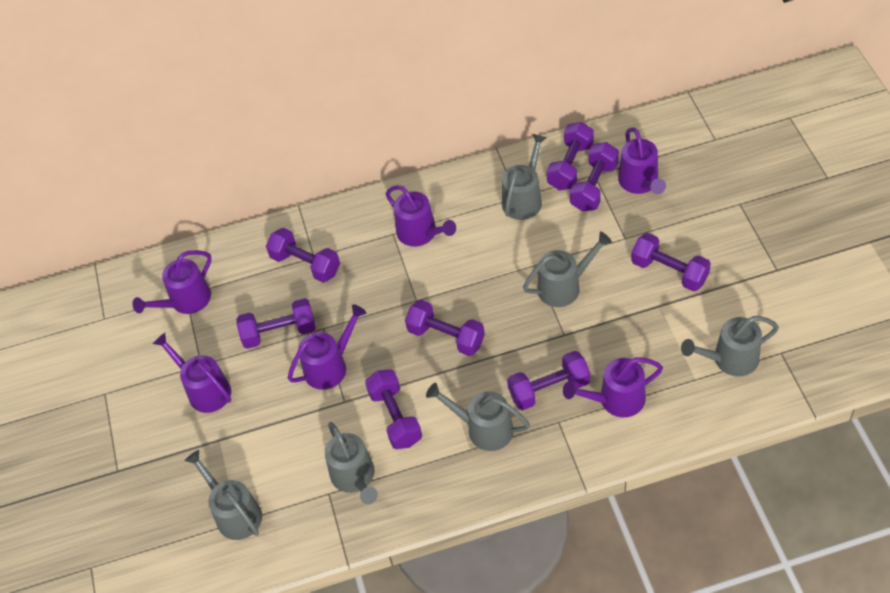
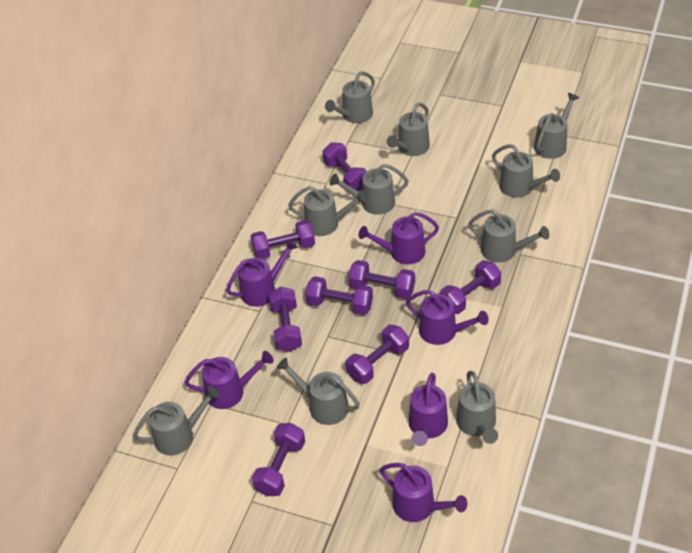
grey watering can: 6 -> 10

